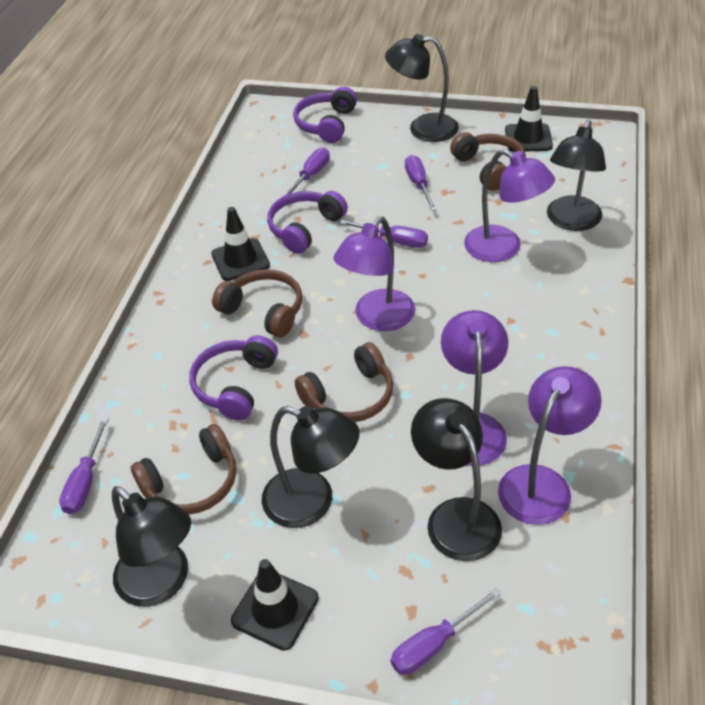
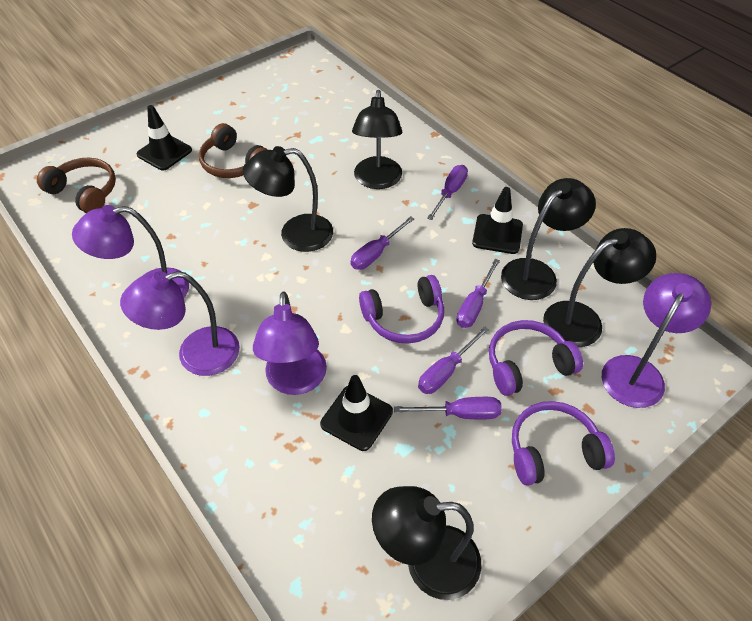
brown headphones: 4 -> 2

